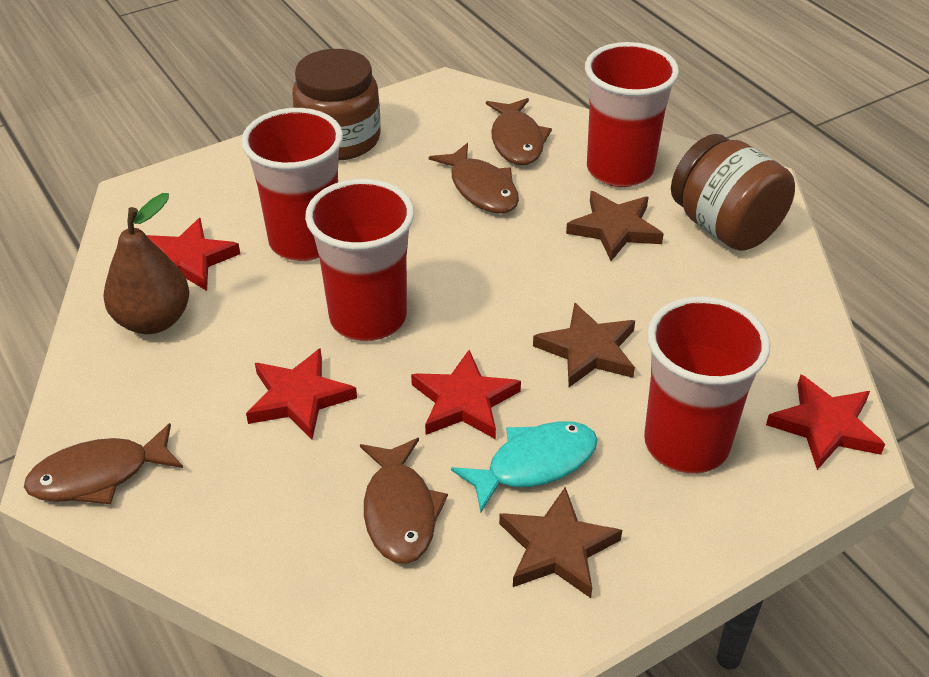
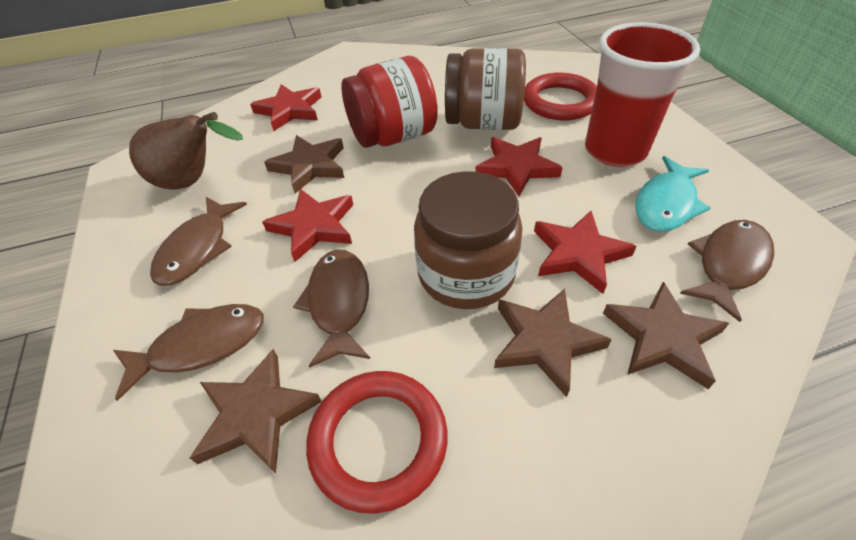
brown star: 3 -> 4
red cup: 4 -> 1
red jar: 0 -> 1
red ring: 0 -> 2

